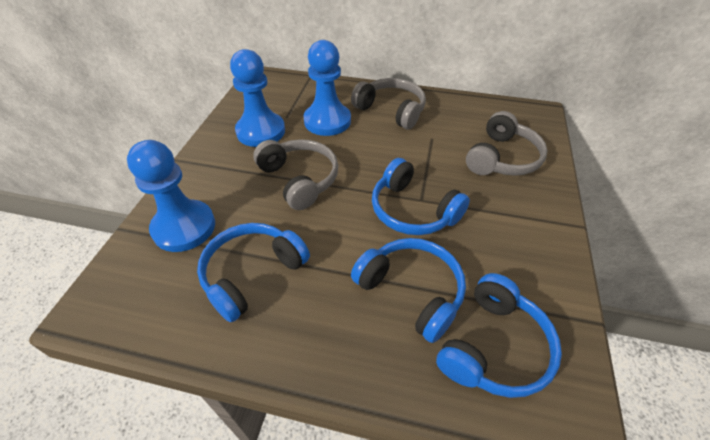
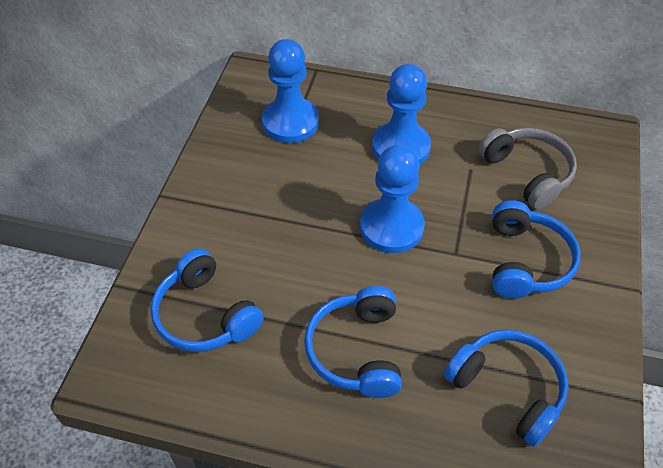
grey headphones: 3 -> 1

